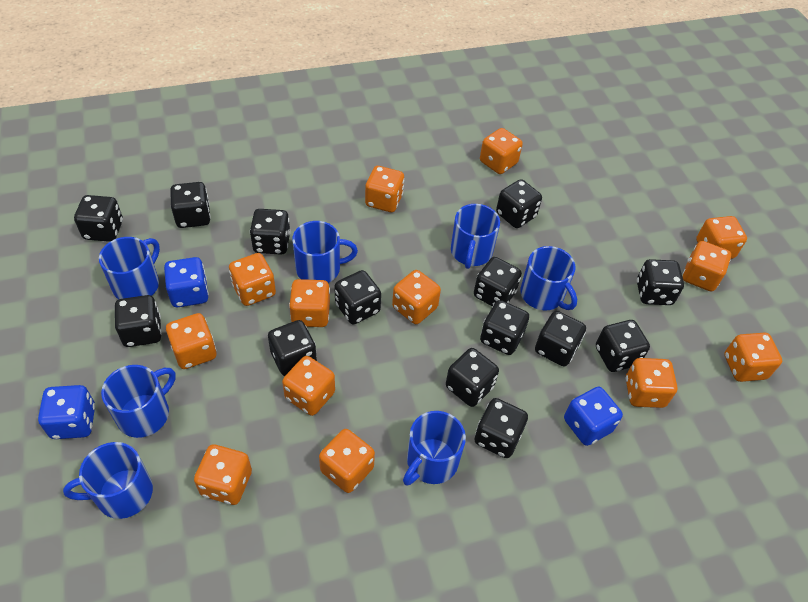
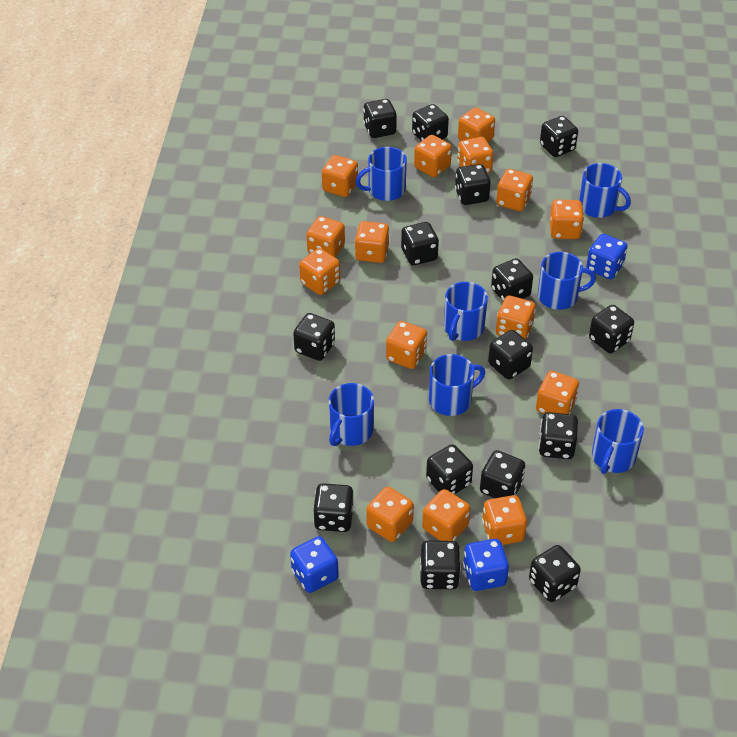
black dice: 14 -> 15
orange dice: 13 -> 15

